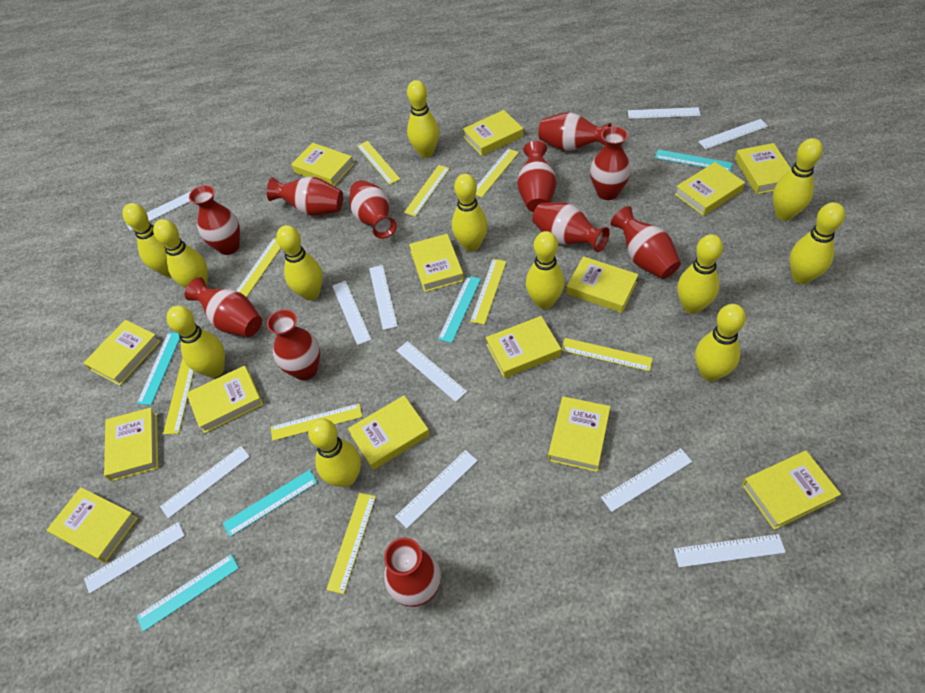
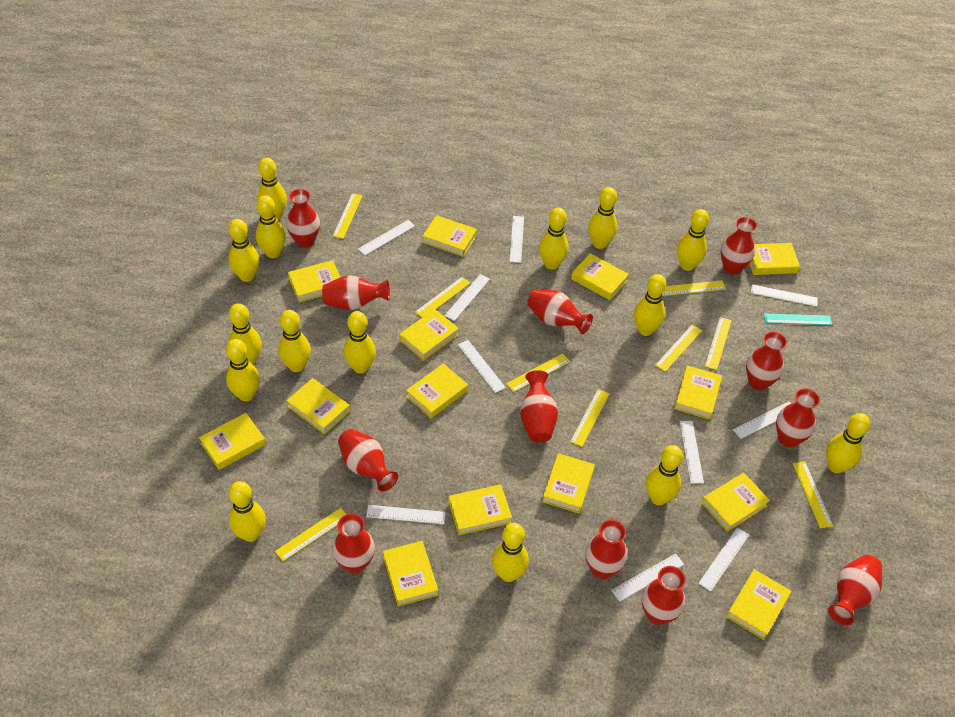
red vase: 11 -> 12
turquoise ruler: 5 -> 1
white ruler: 11 -> 10
yellow bowling pin: 12 -> 15

